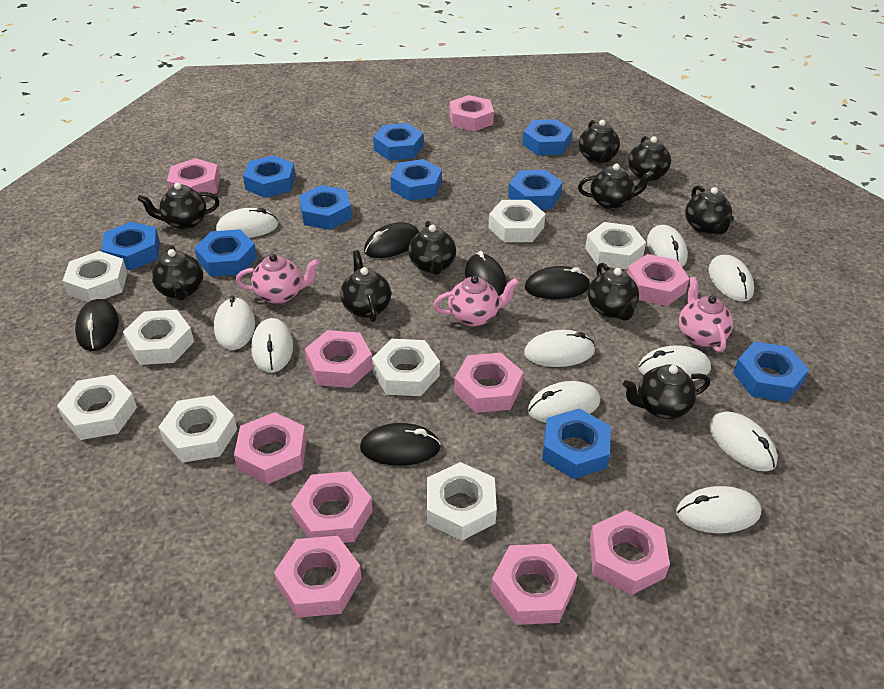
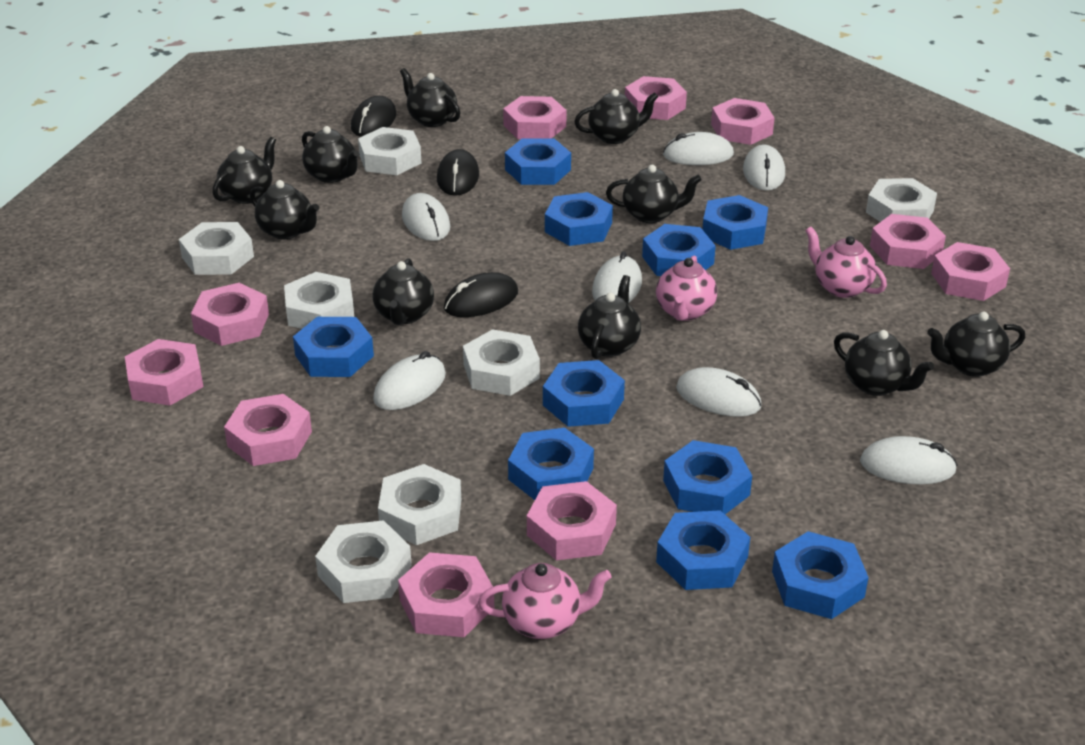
black mouse: 5 -> 3
white mouse: 10 -> 7
white nut: 8 -> 7

